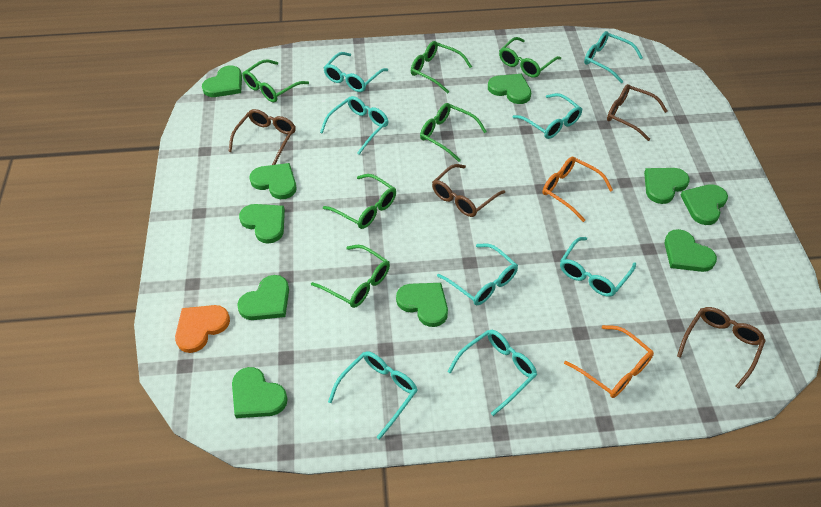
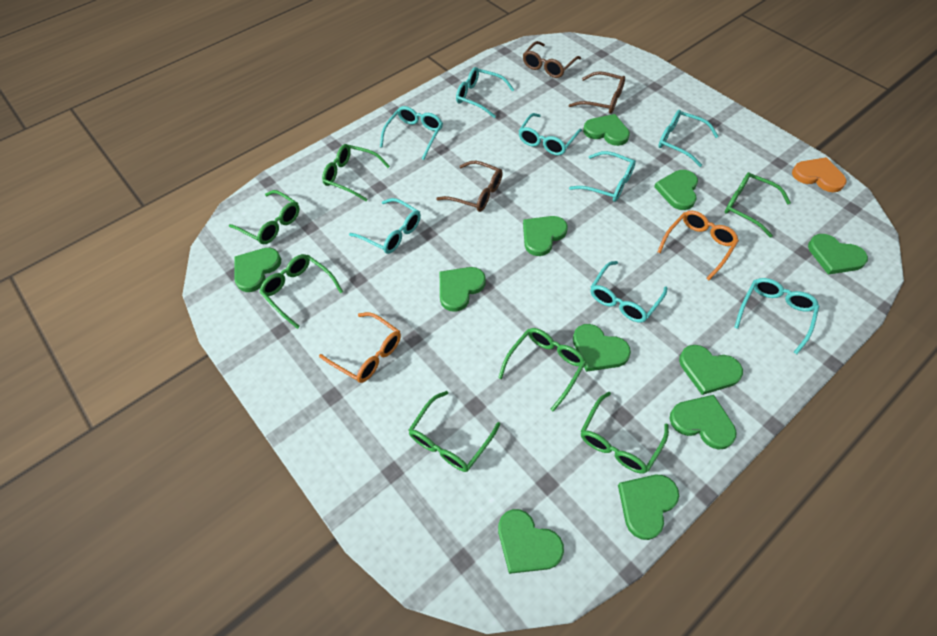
brown glasses: 4 -> 3
green glasses: 6 -> 7
green heart: 10 -> 11

